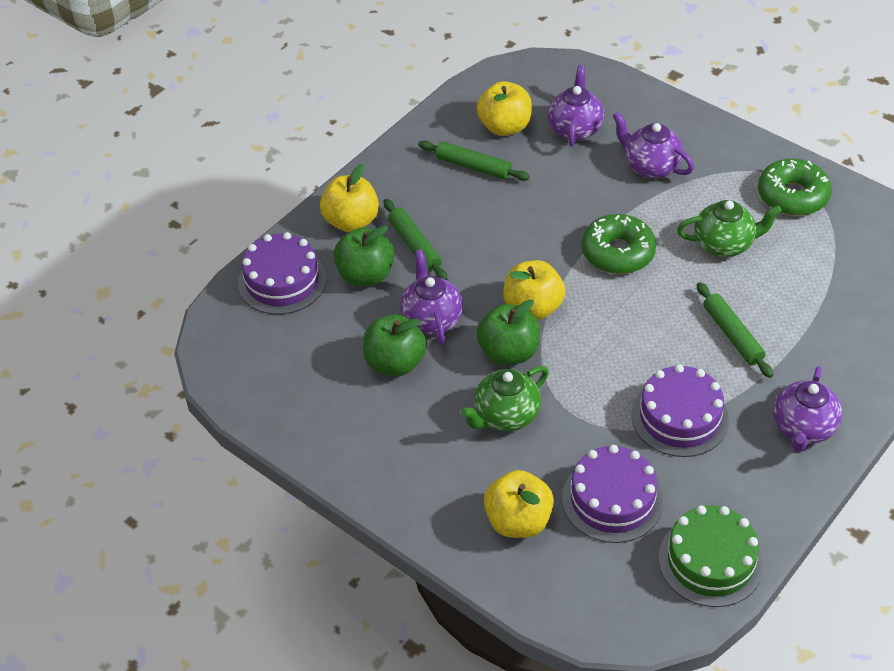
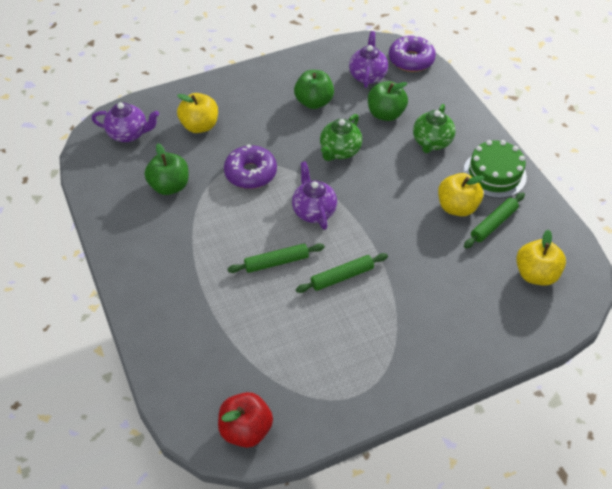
green donut: 2 -> 0
purple cake: 3 -> 0
purple donut: 0 -> 2
purple teapot: 4 -> 3
red apple: 0 -> 1
yellow apple: 4 -> 3

